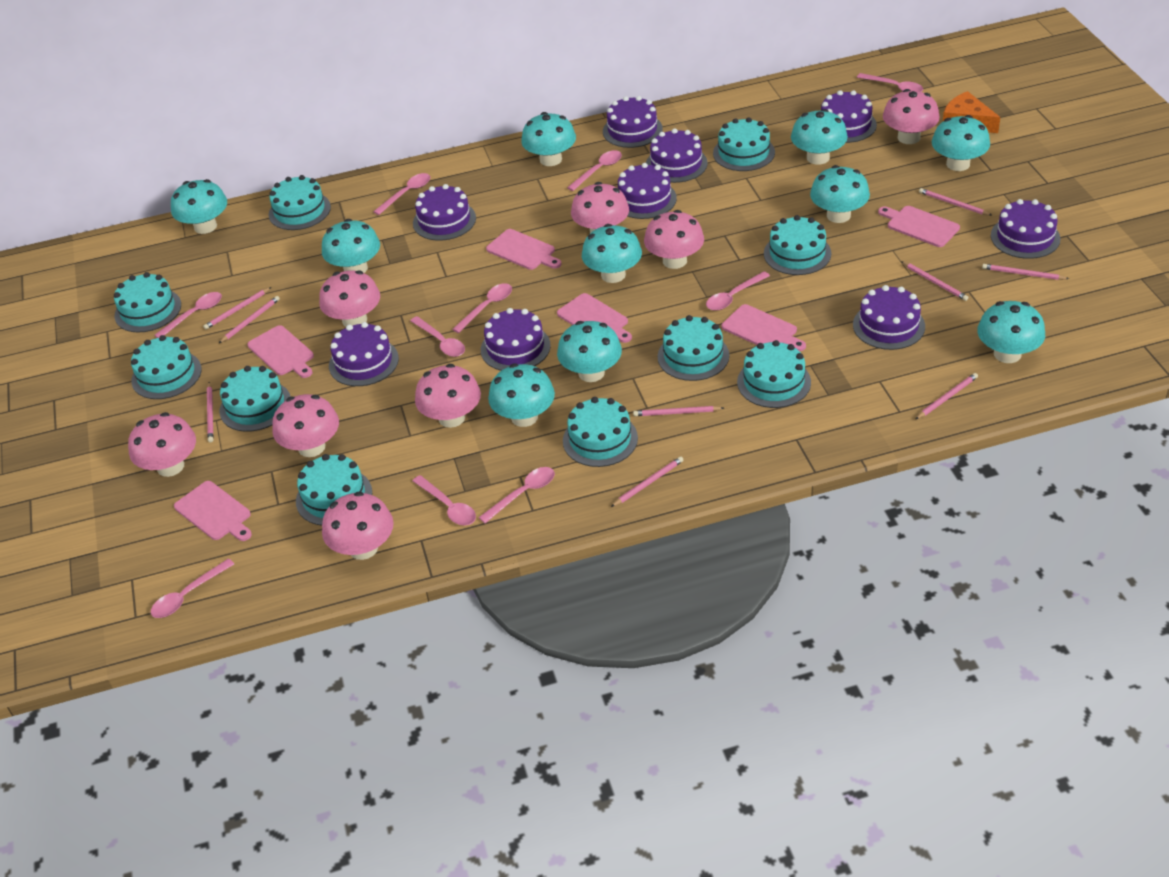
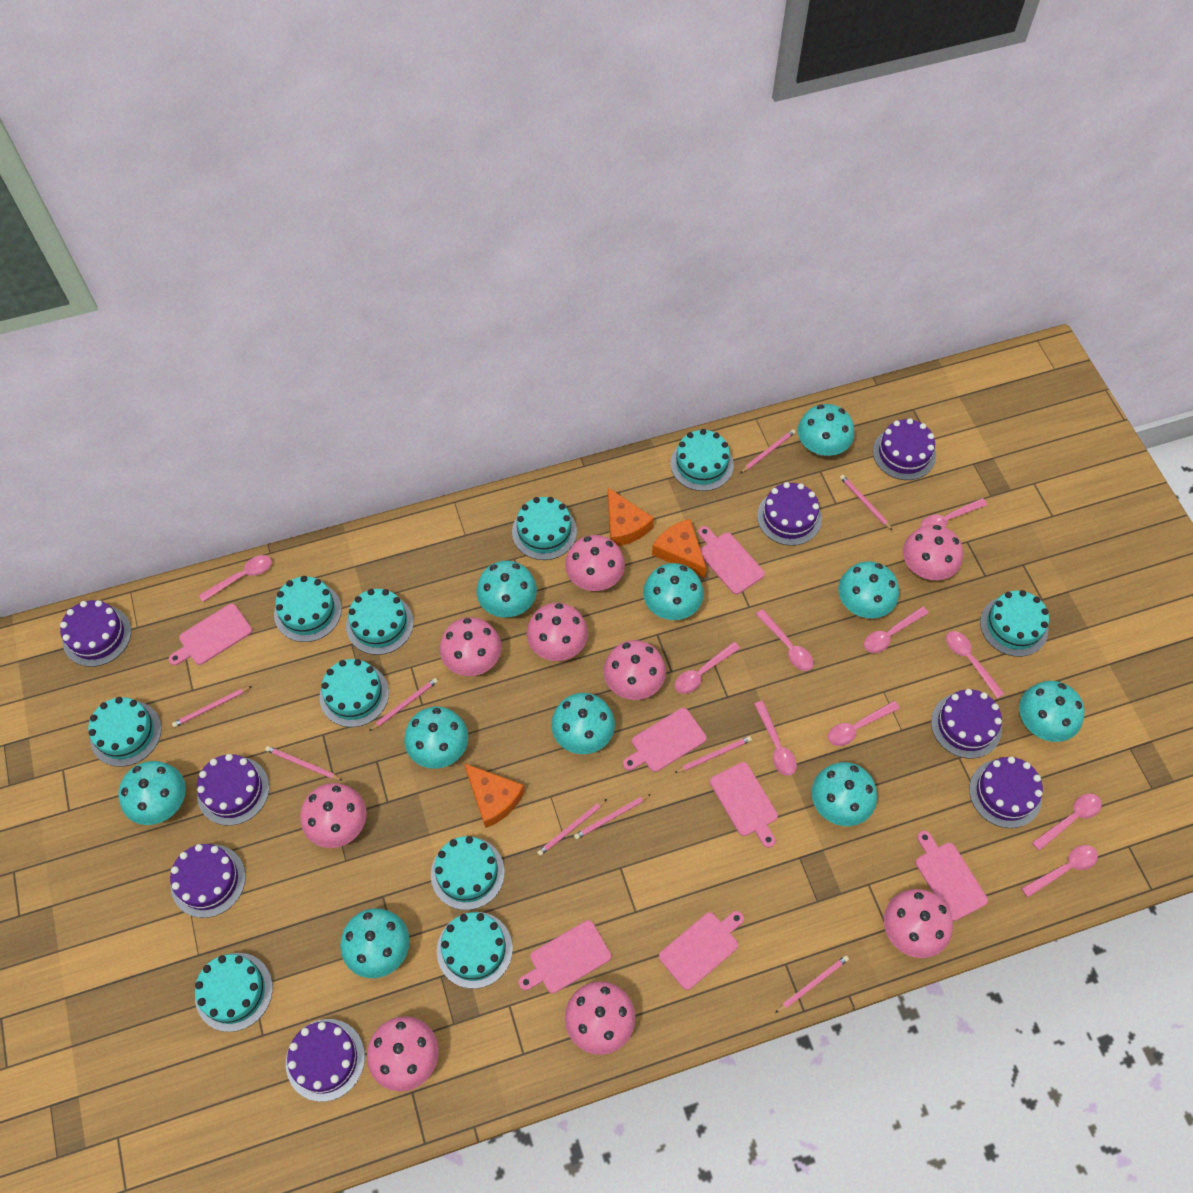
orange cheese: 1 -> 3
pink cutting board: 6 -> 7
pink mushroom: 8 -> 9
purple cake: 9 -> 8

